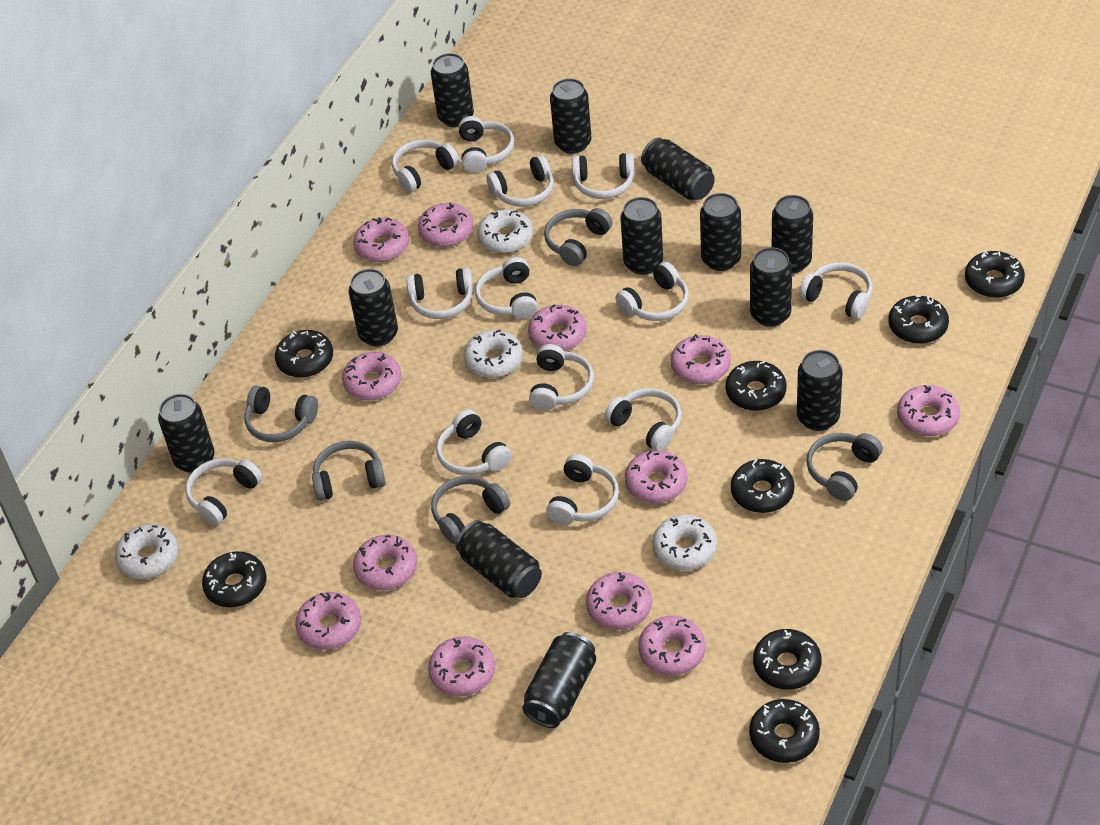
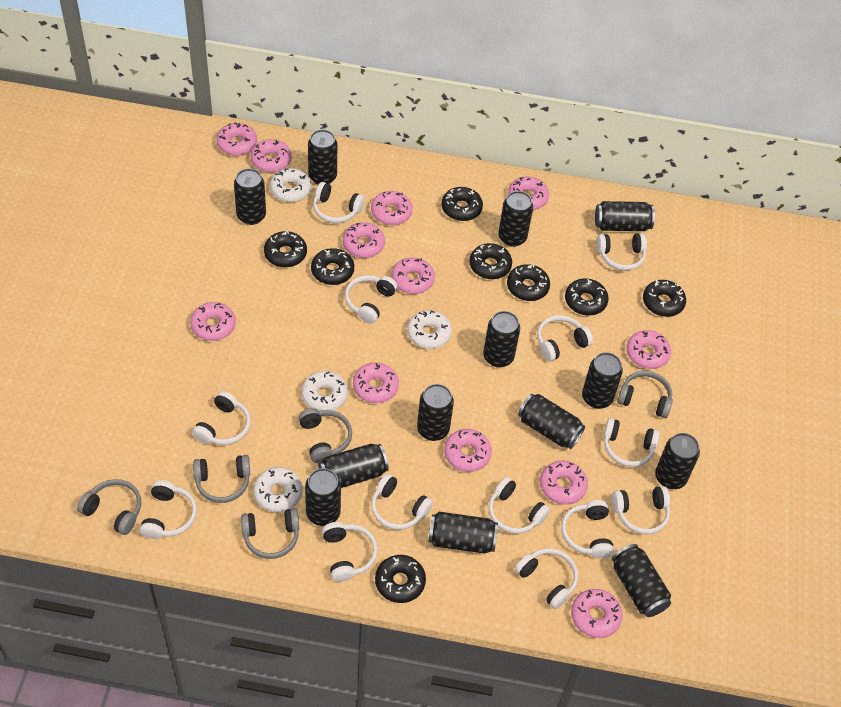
black can: 12 -> 13

